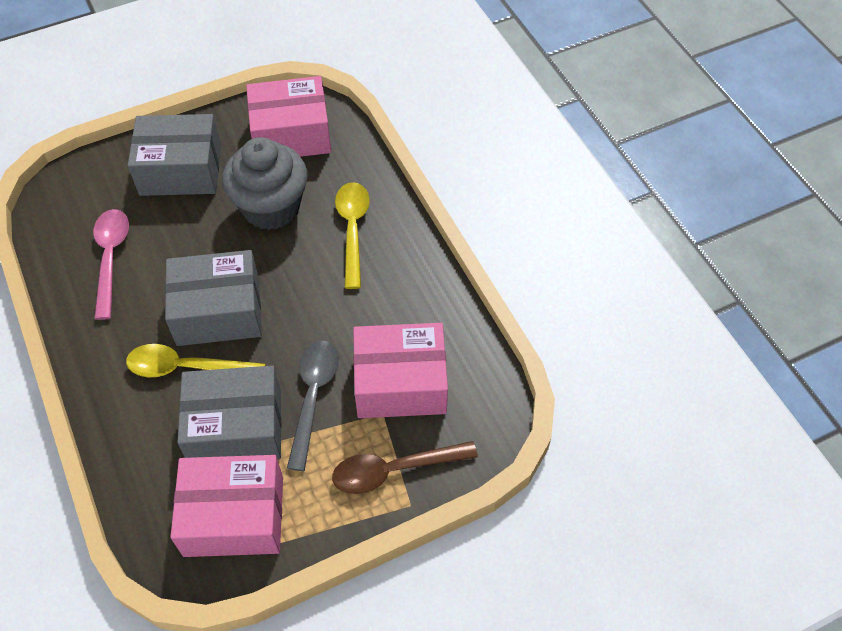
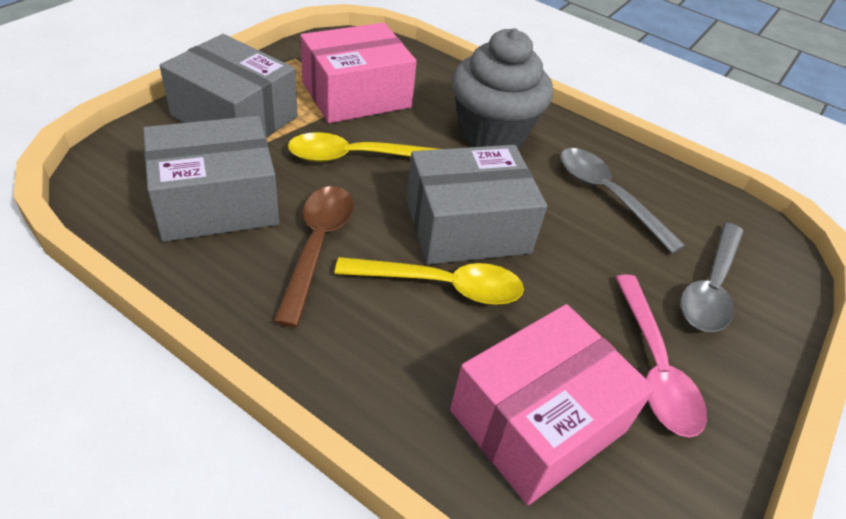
grey spoon: 1 -> 2
pink box: 3 -> 2

